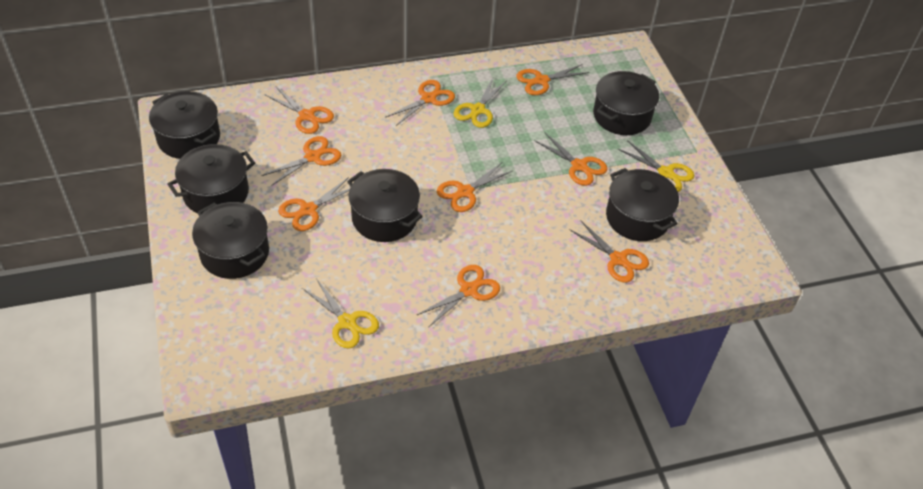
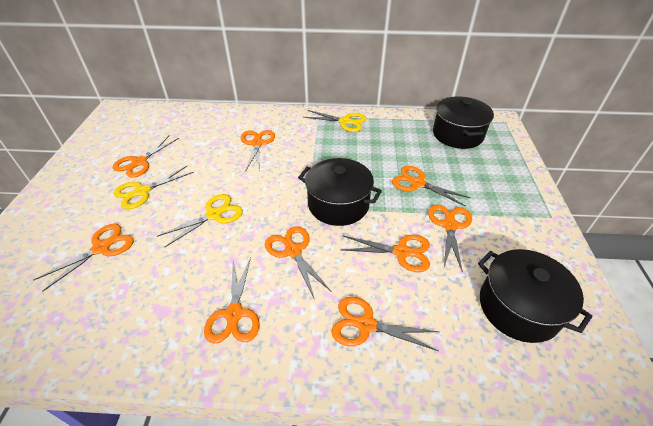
black pot: 6 -> 3

